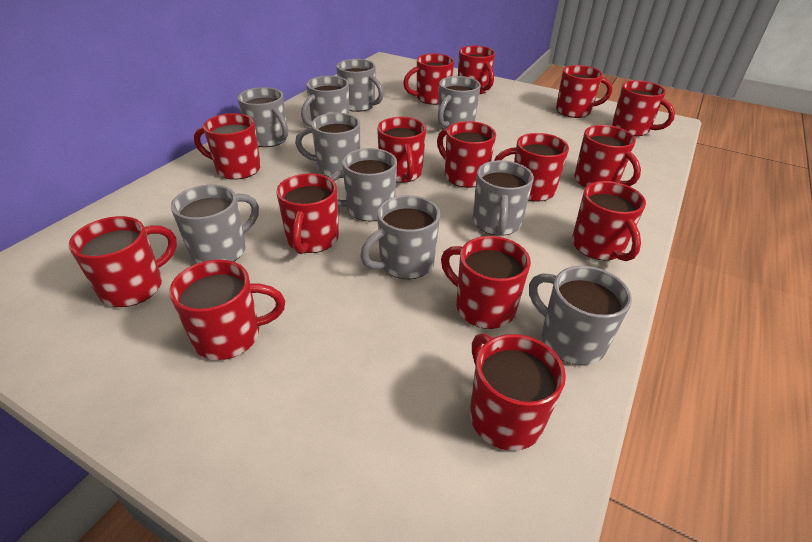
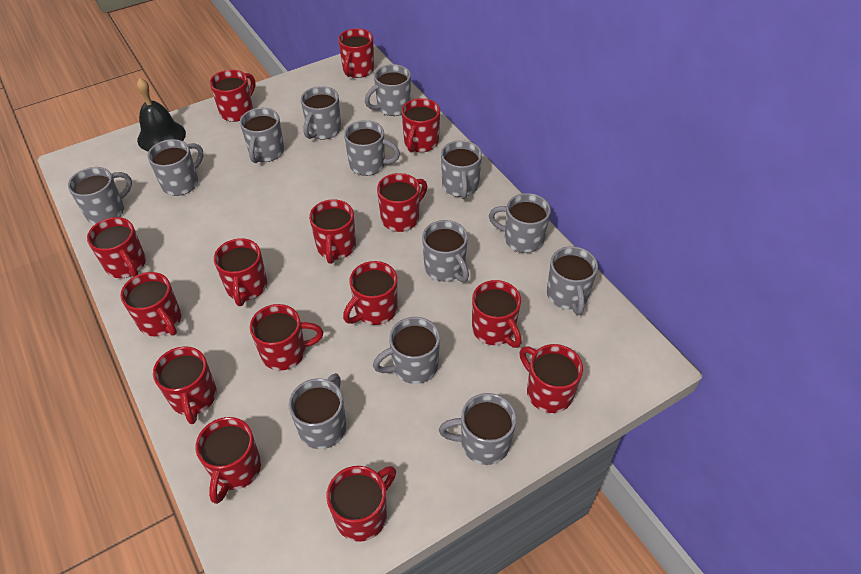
black bell: 0 -> 1
grey mug: 10 -> 13

